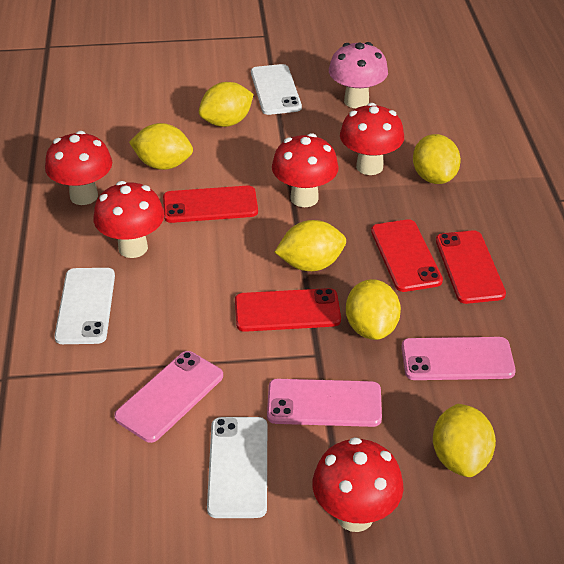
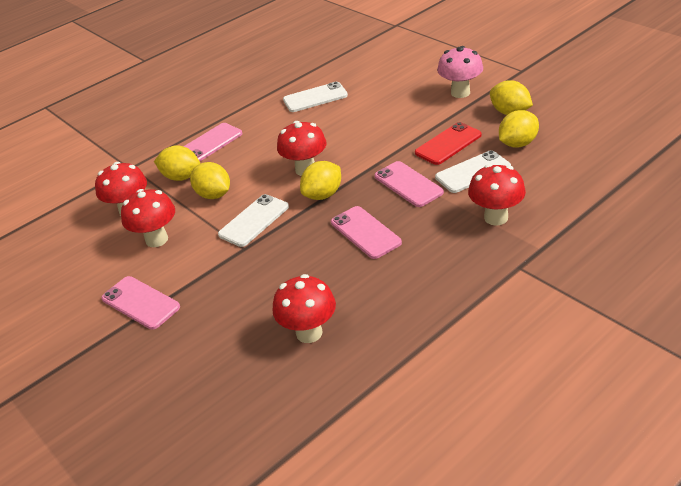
pink phone: 3 -> 4
red phone: 4 -> 1
yellow lemon: 6 -> 5

